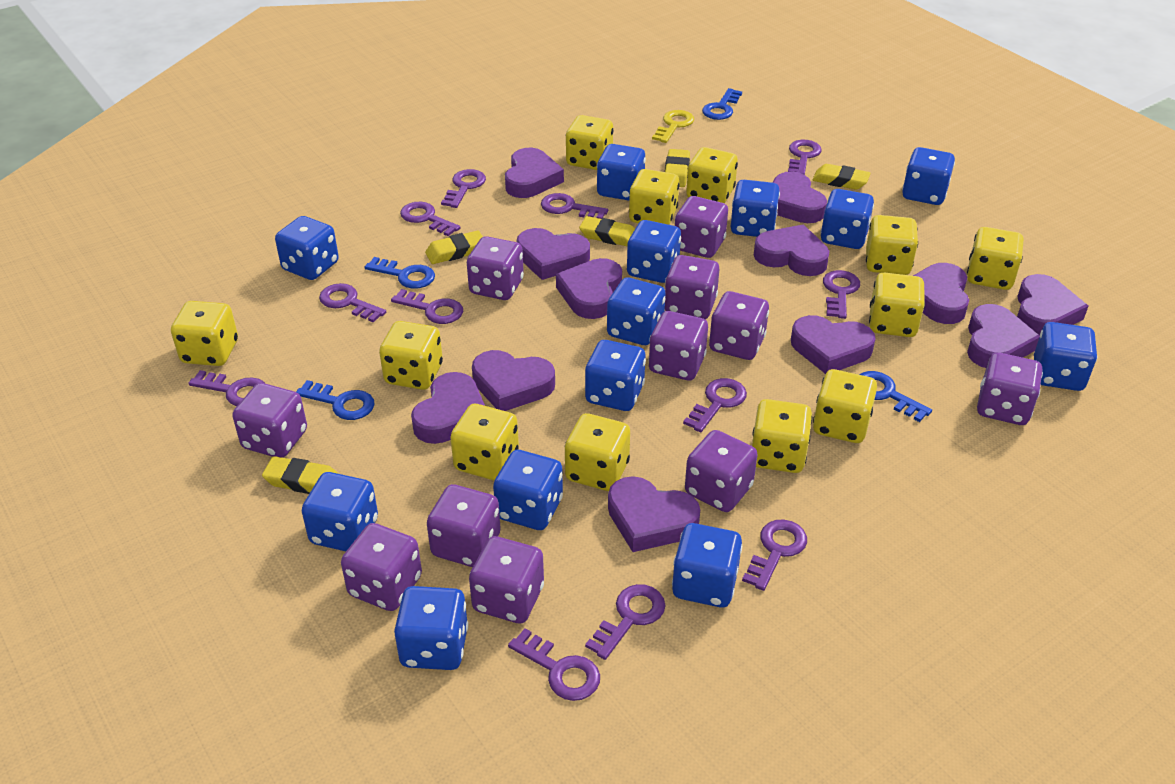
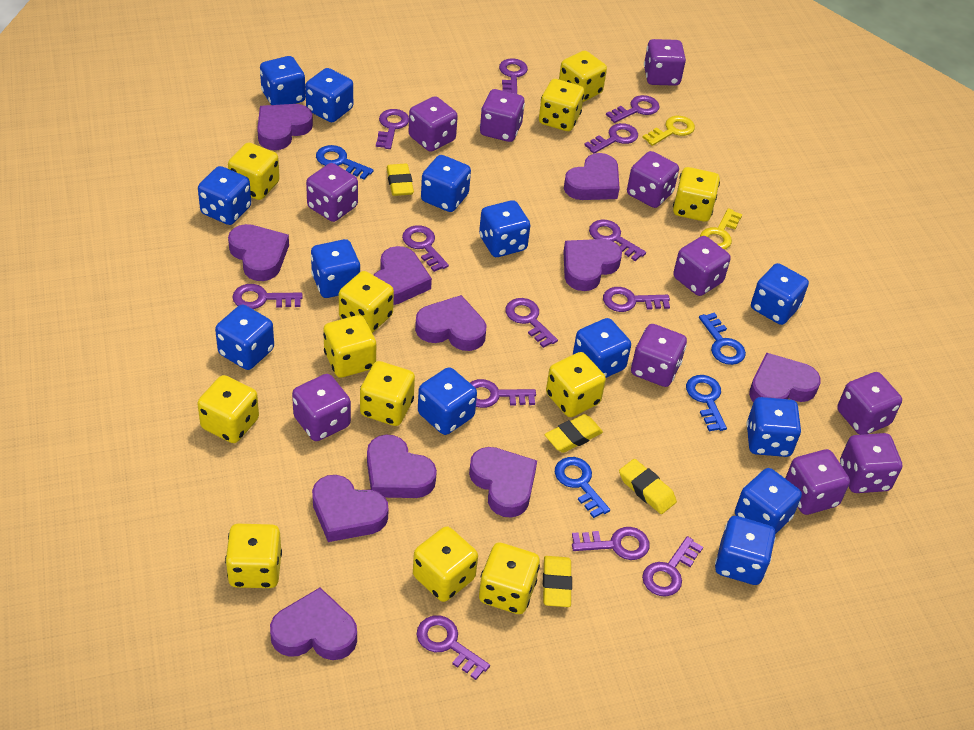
purple heart: 12 -> 11
purple key: 12 -> 13
yellow eraser: 5 -> 4
yellow key: 1 -> 2

